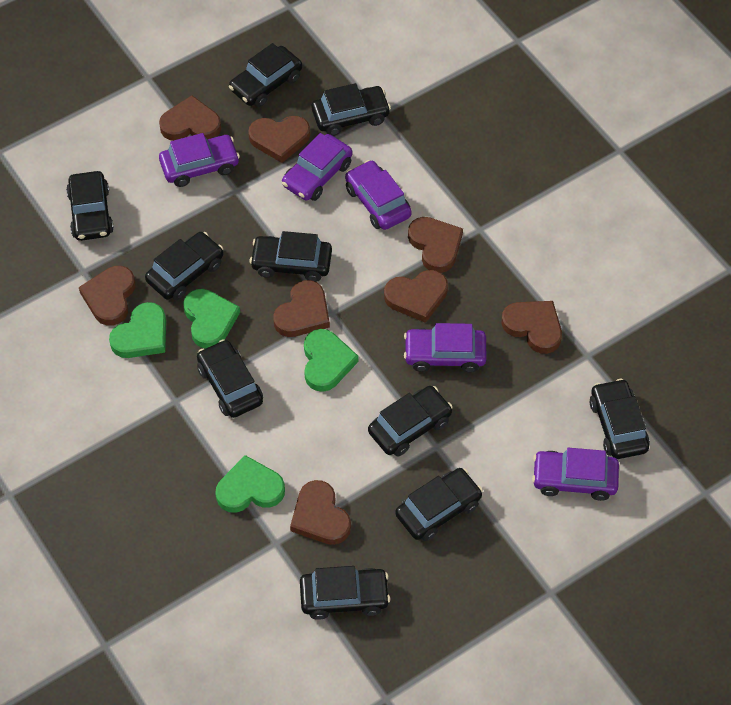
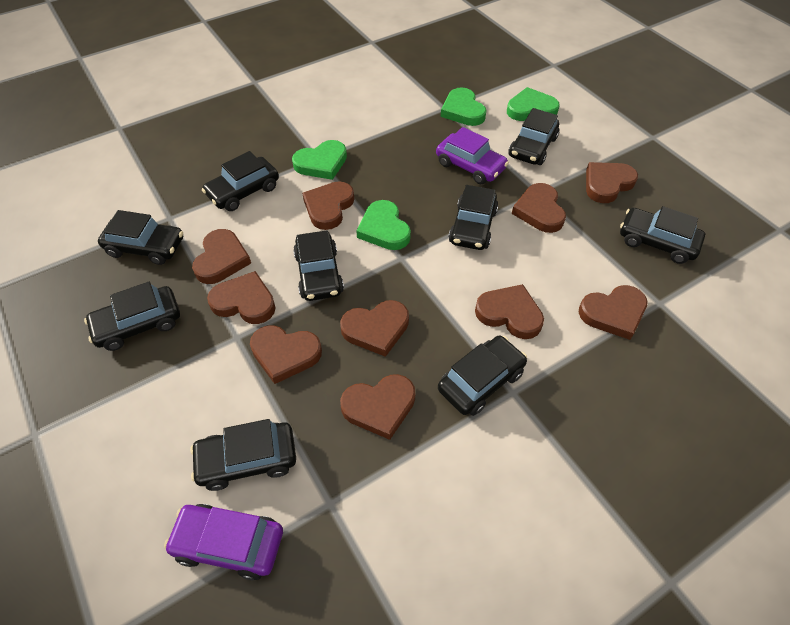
black car: 10 -> 9
brown heart: 8 -> 10
purple car: 5 -> 2

